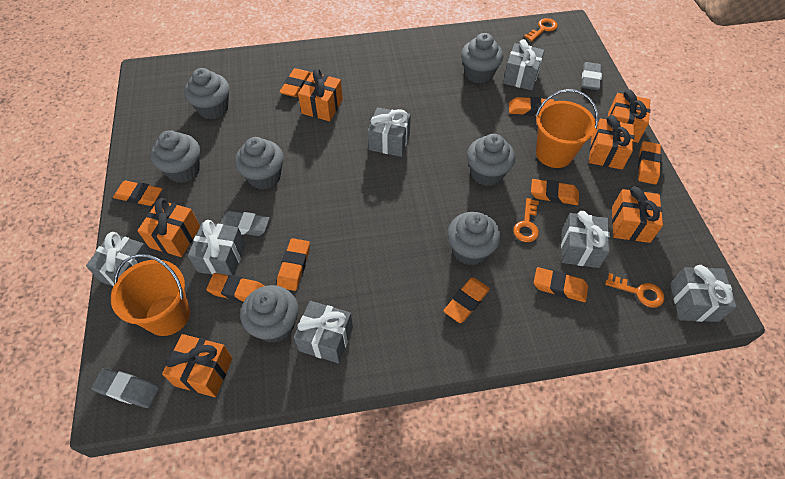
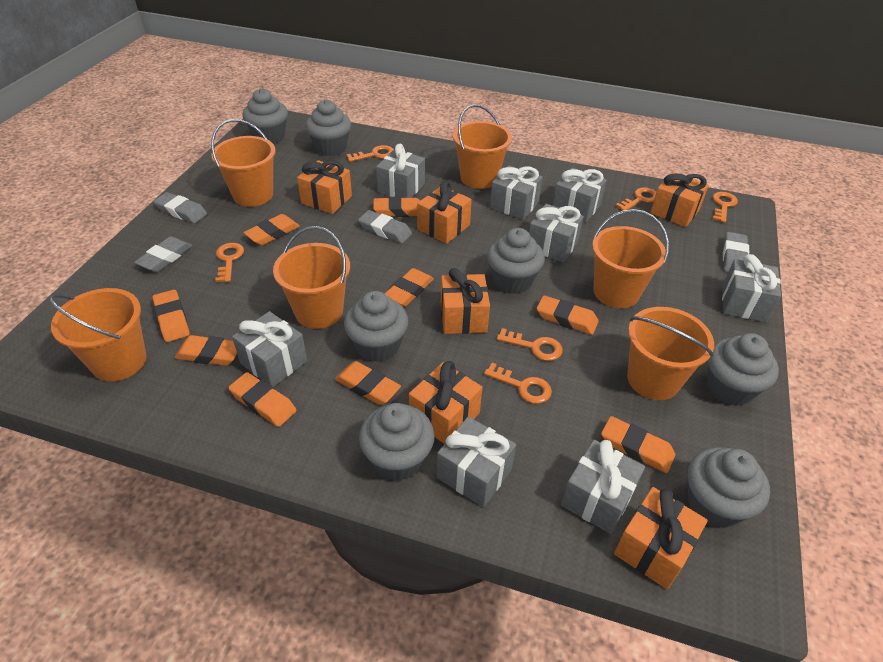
grey eraser: 3 -> 4
grey gift: 7 -> 8
orange bucket: 2 -> 6
orange key: 3 -> 6

